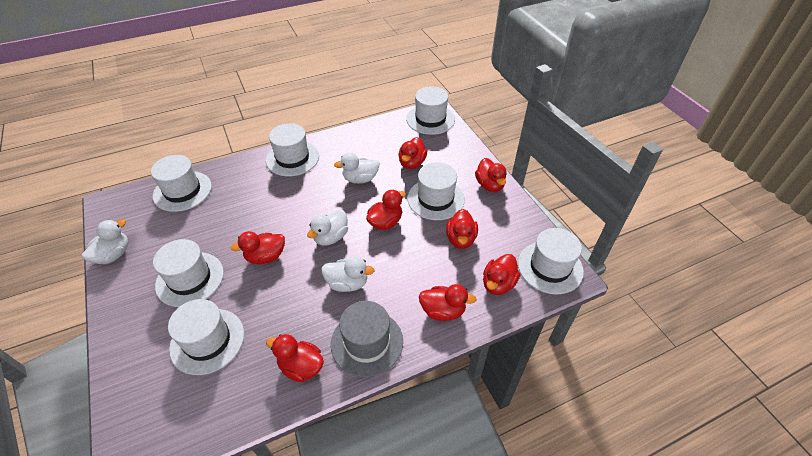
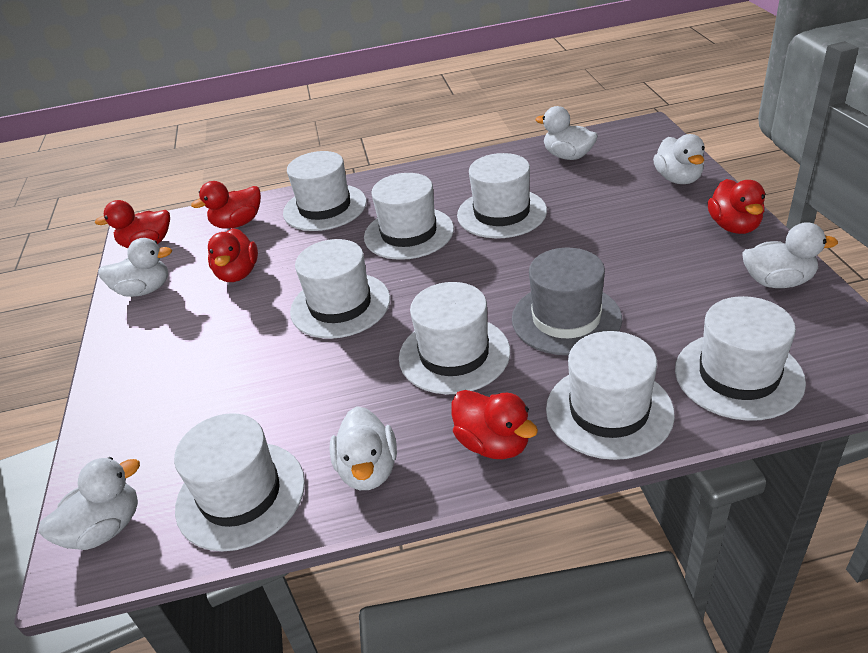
red duck: 8 -> 5
white duck: 4 -> 6
white hat: 7 -> 8

